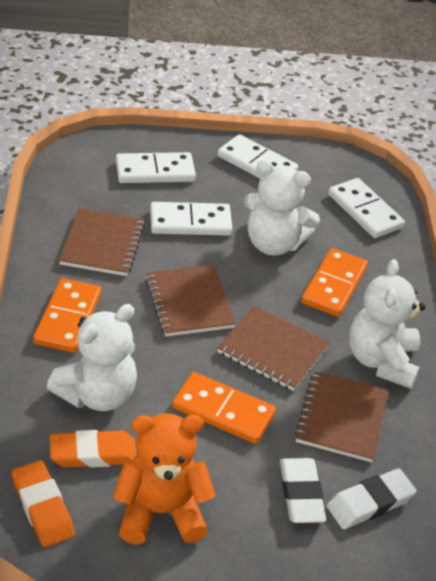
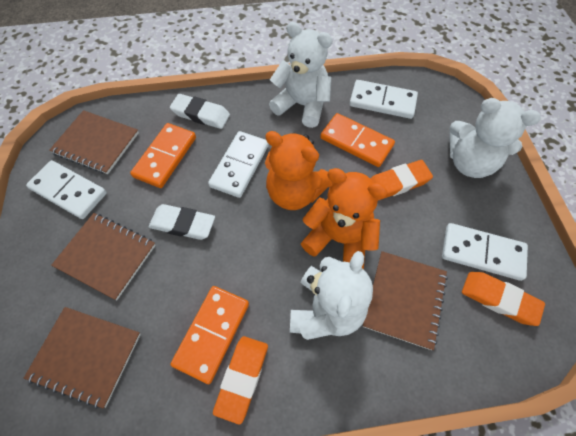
orange eraser: 2 -> 3
orange teddy bear: 1 -> 2

